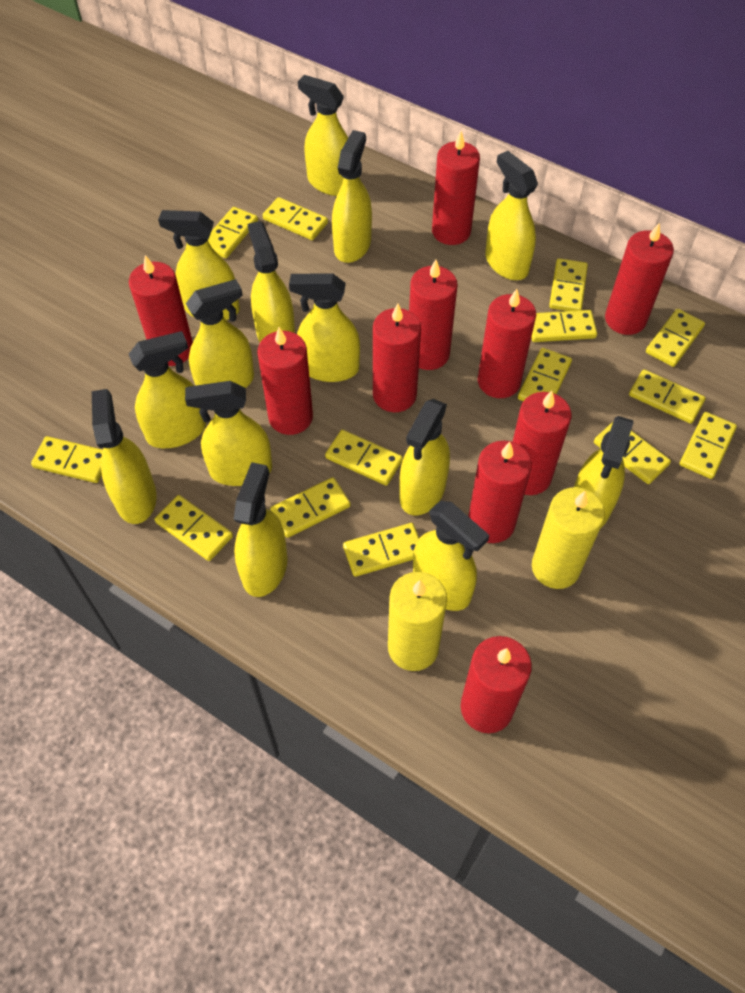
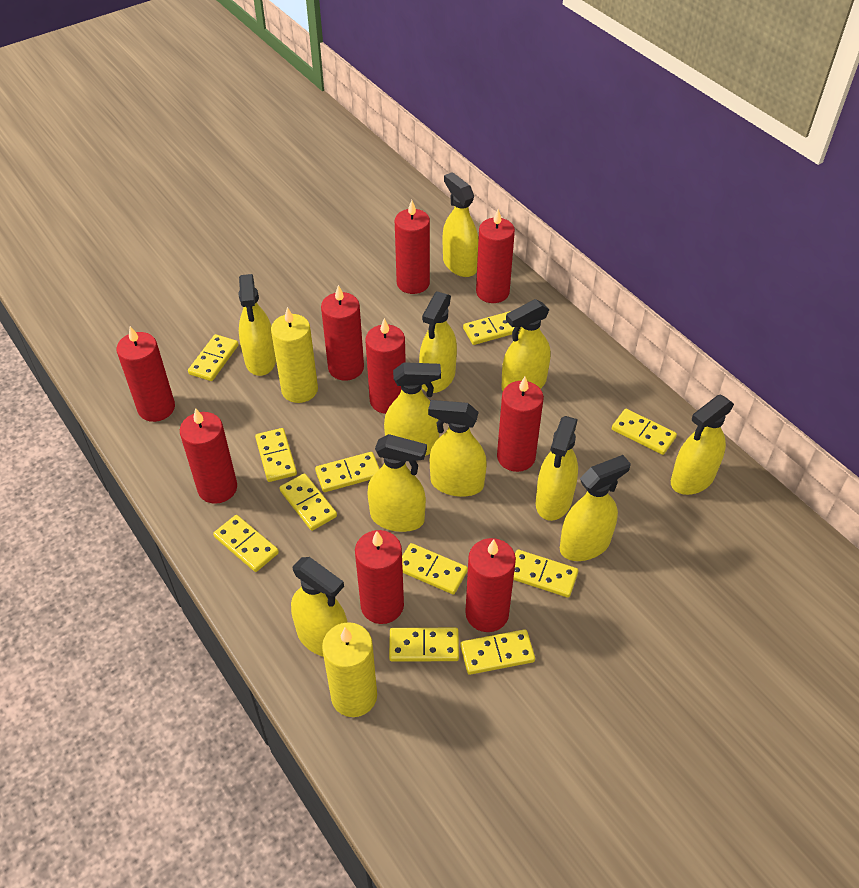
red candle: 10 -> 9
yellow domino: 14 -> 11
yellow spray bottle: 14 -> 11

